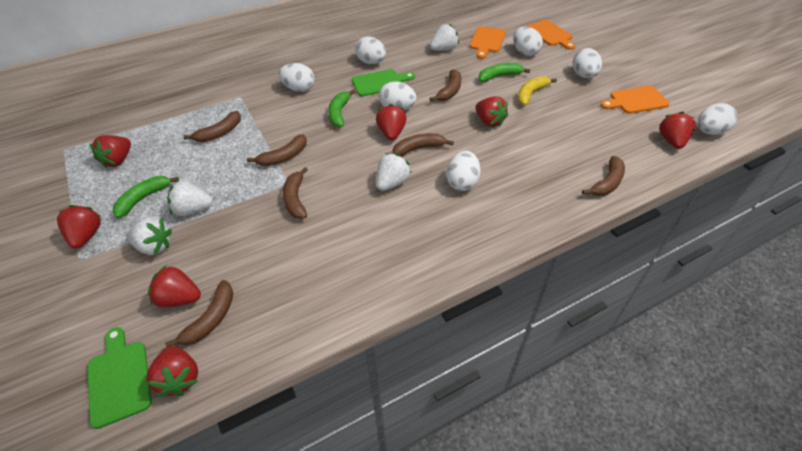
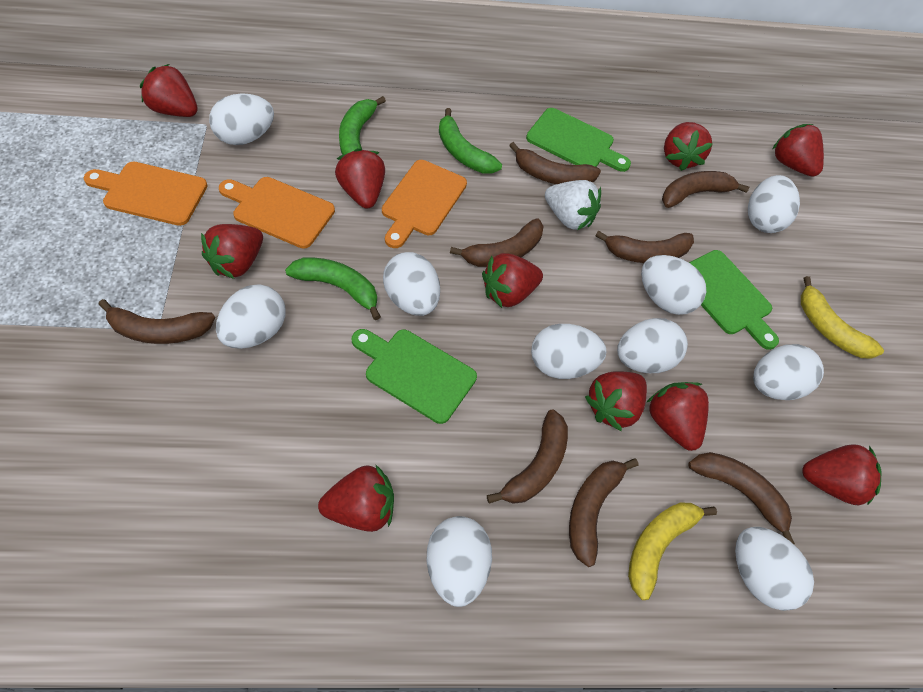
brown banana: 7 -> 8
green cutting board: 2 -> 3
red strawberry: 7 -> 10
white egg: 7 -> 10
white strawberry: 4 -> 1
yellow banana: 1 -> 2

